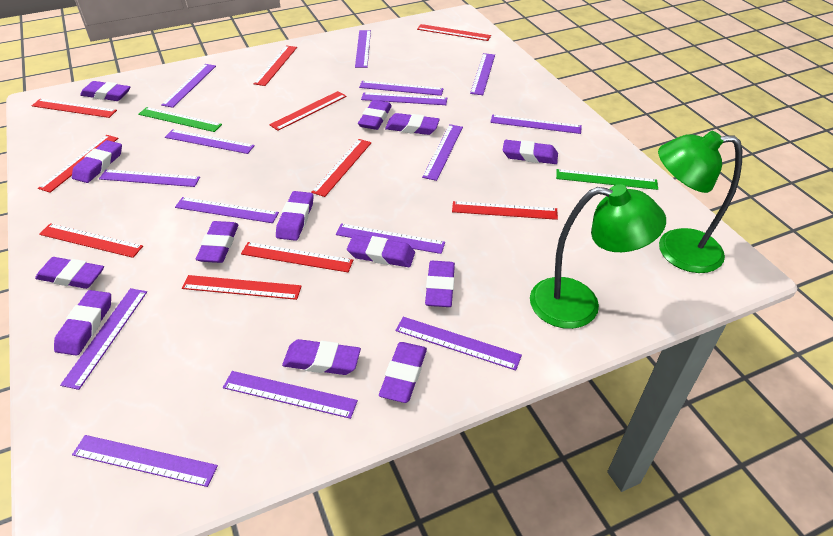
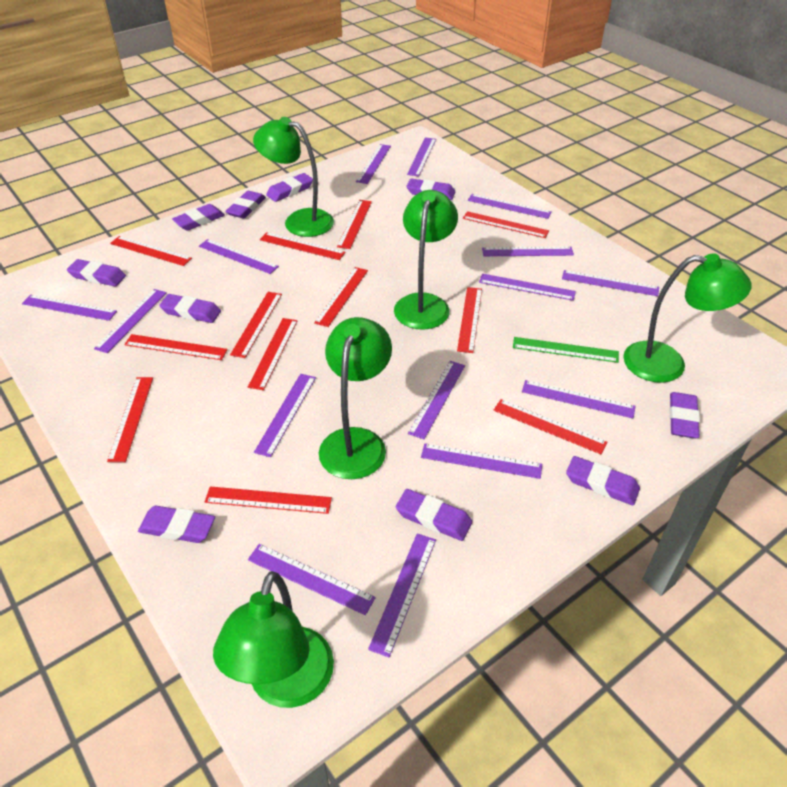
green lamp: 2 -> 5
green ruler: 2 -> 1
purple eraser: 13 -> 10
red ruler: 10 -> 12

